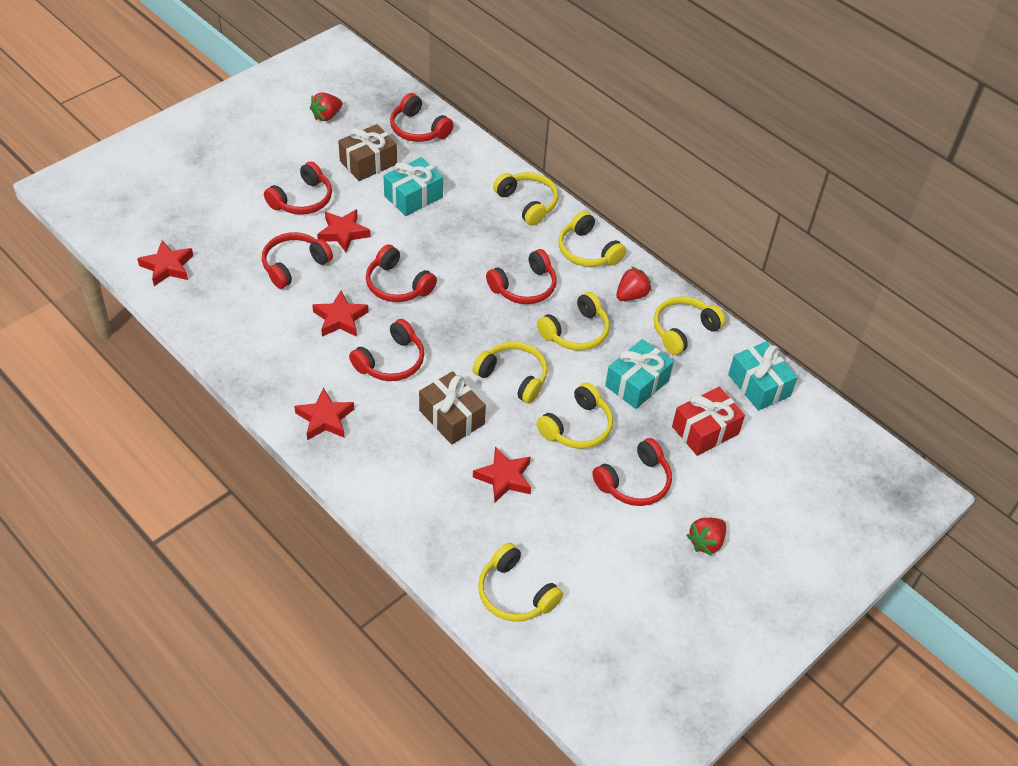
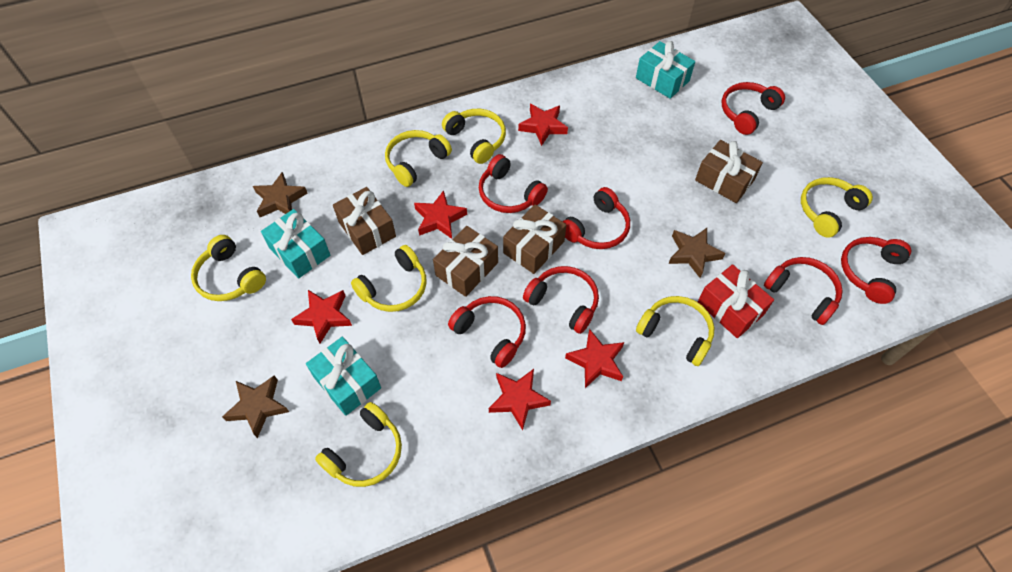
brown gift: 2 -> 4
brown star: 0 -> 3
red strawberry: 3 -> 0

